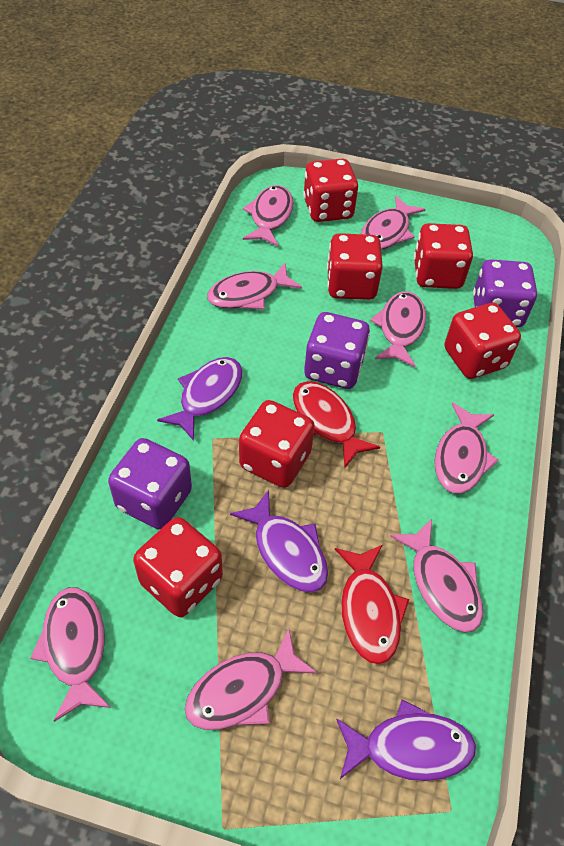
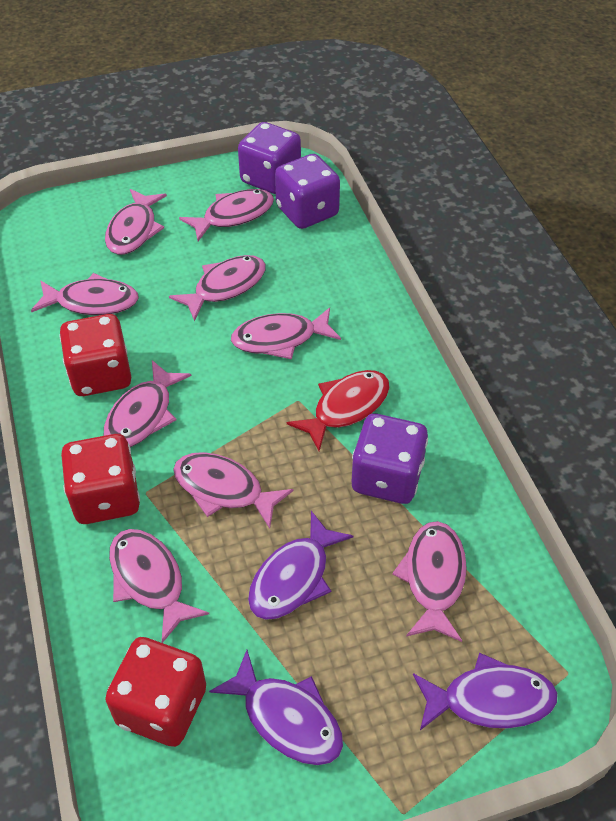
pink fish: 8 -> 9
red dice: 6 -> 3
red fish: 2 -> 1

